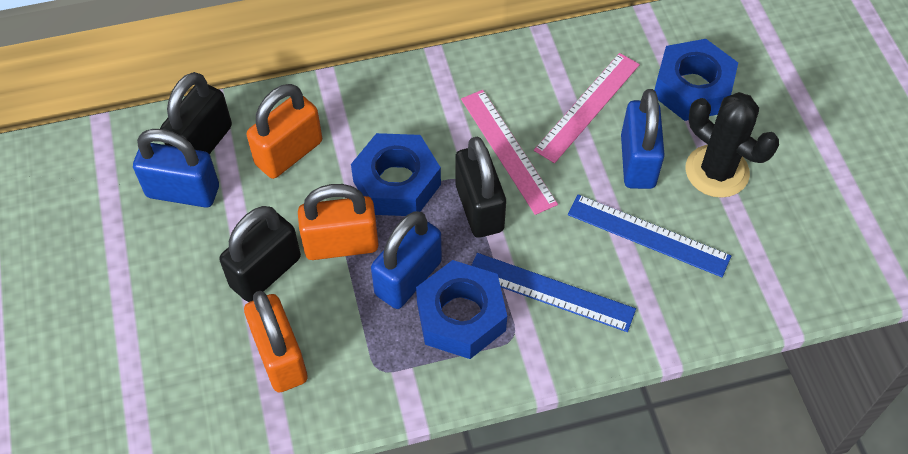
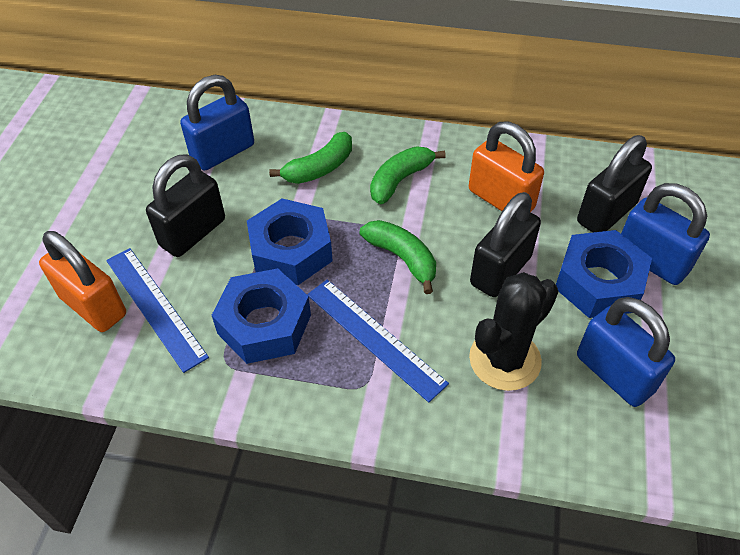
green banana: 0 -> 3
orange padlock: 3 -> 2
pink ruler: 2 -> 0

